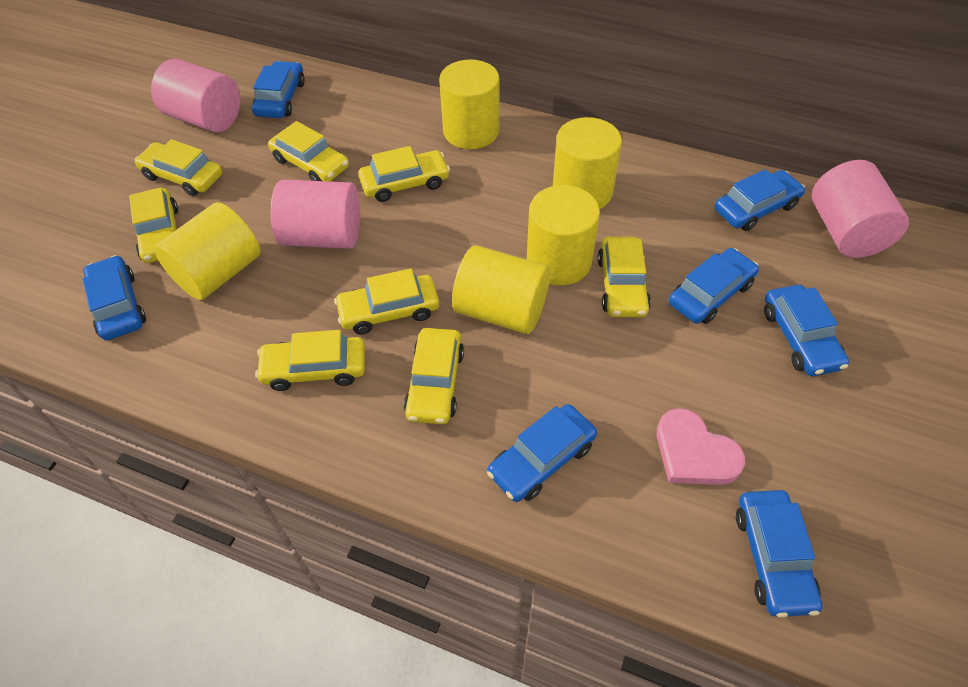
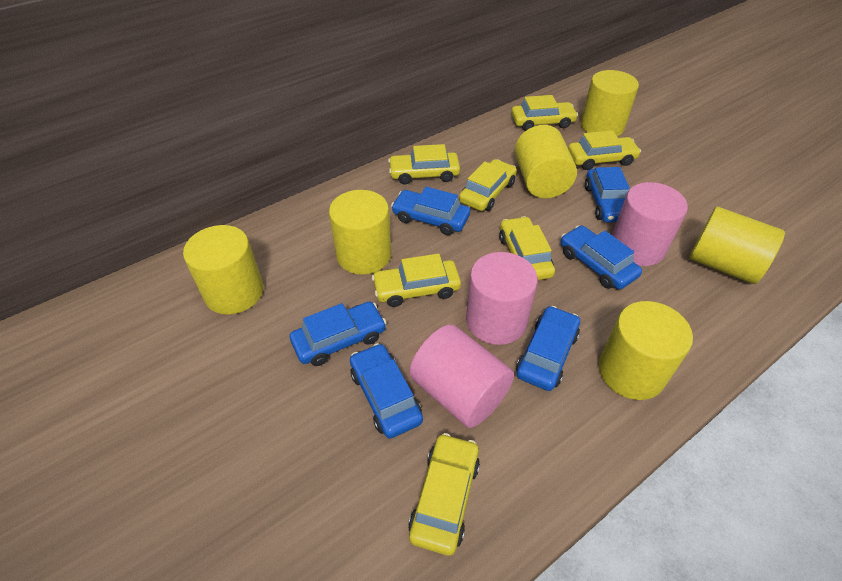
blue car: 7 -> 6
pink heart: 1 -> 0
yellow car: 8 -> 7
yellow cylinder: 5 -> 6

